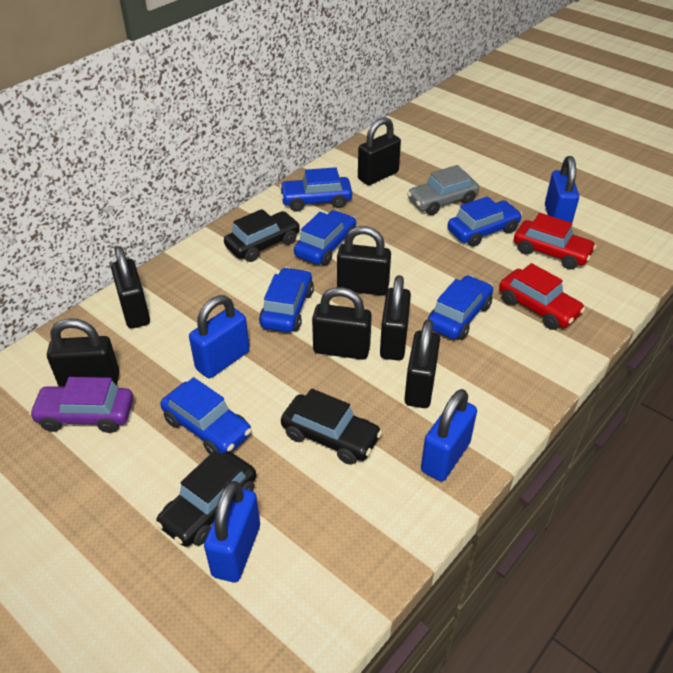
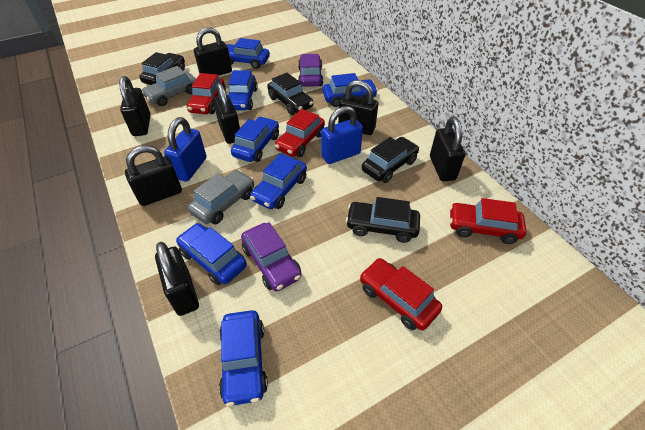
black car: 3 -> 4
blue car: 6 -> 7
blue padlock: 4 -> 2
grey car: 1 -> 2
purple car: 1 -> 2
red car: 2 -> 4

